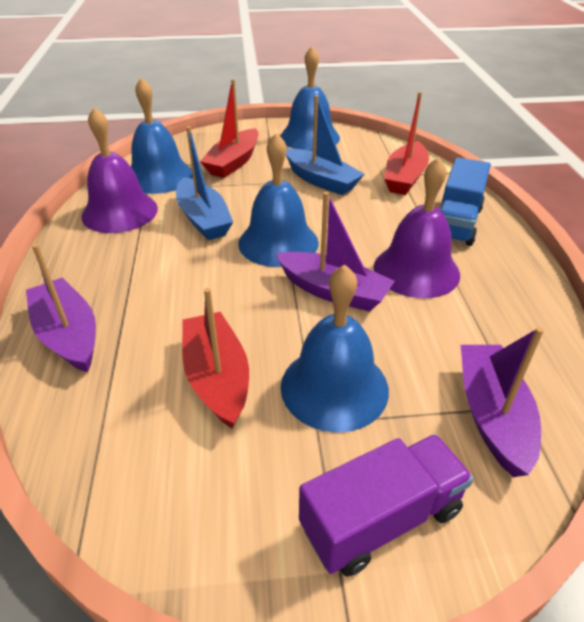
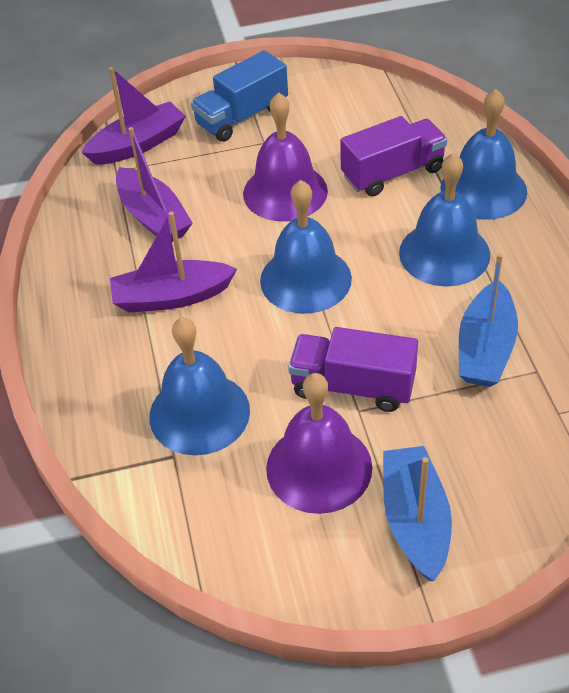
purple truck: 1 -> 2
red boat: 3 -> 0

